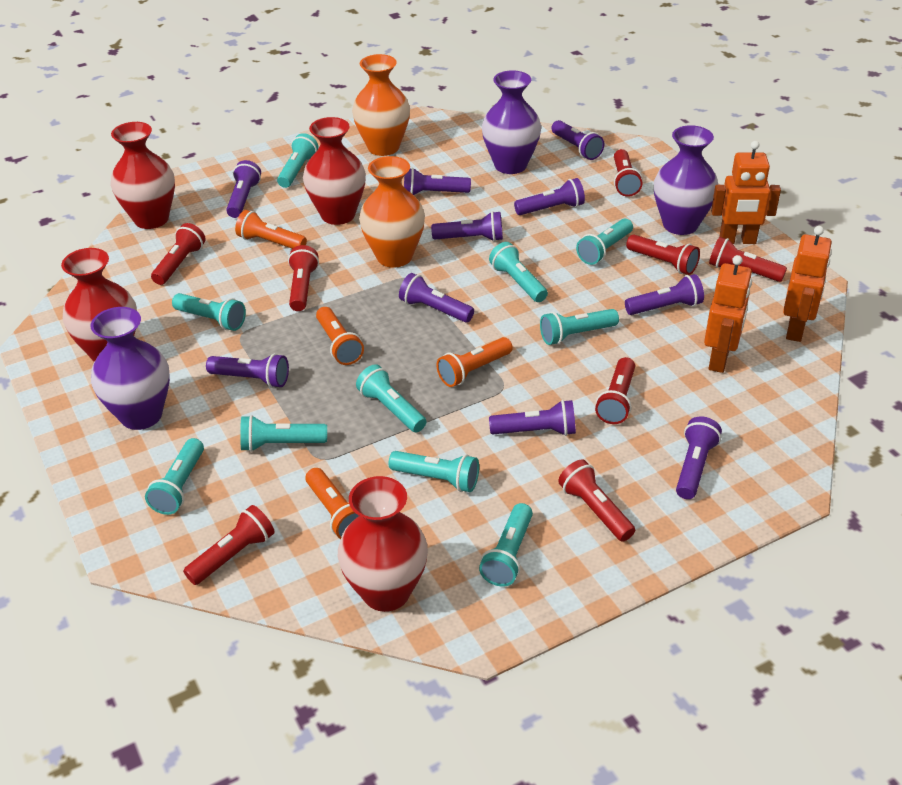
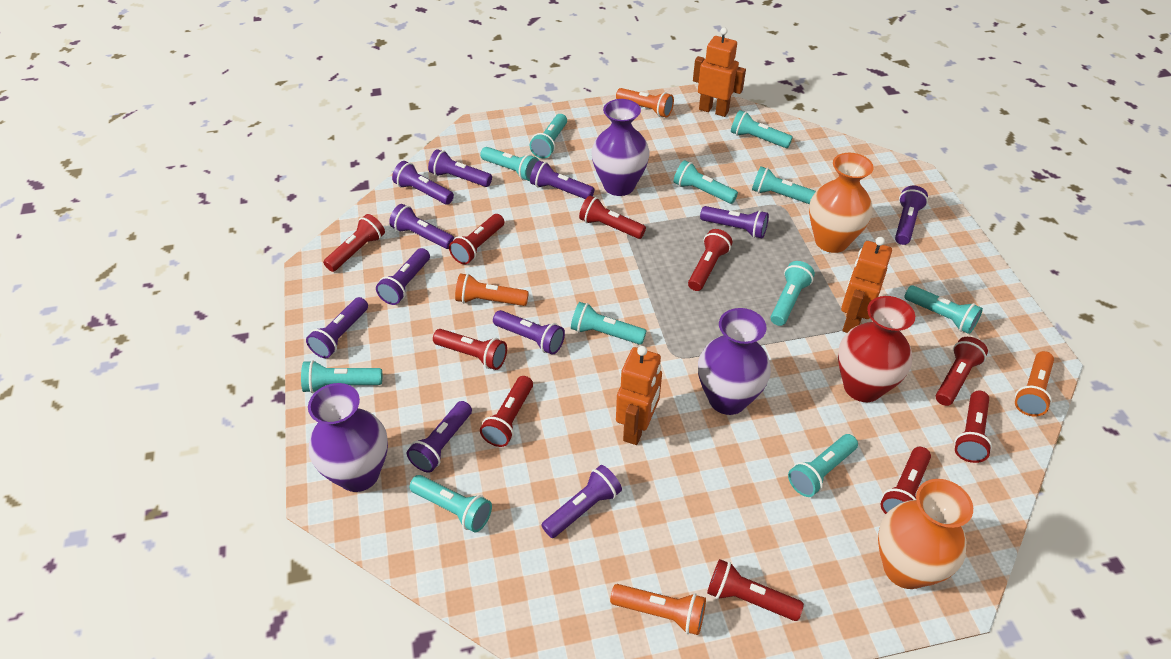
purple flashlight: 10 -> 11
red flashlight: 8 -> 10
red vase: 4 -> 1
turquoise flashlight: 10 -> 11

